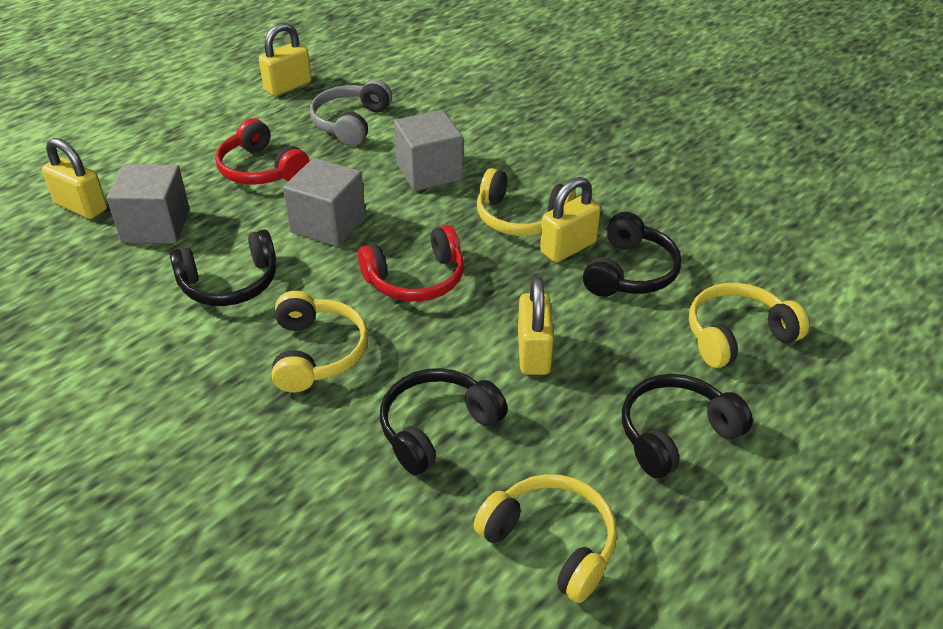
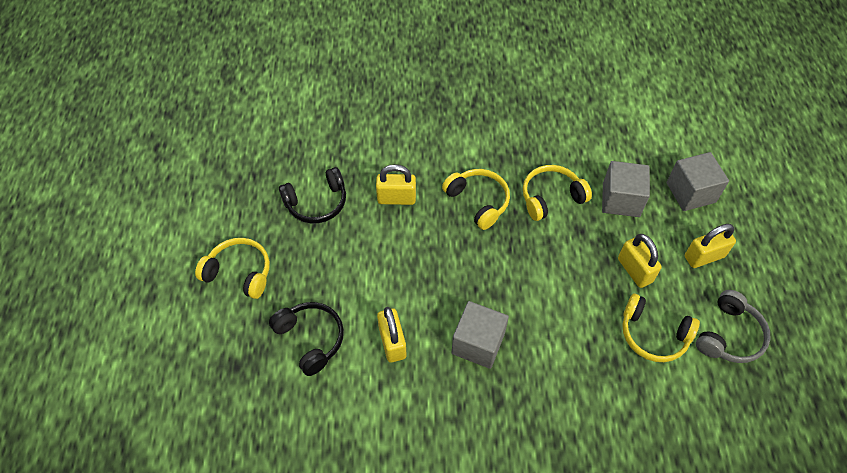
black headphones: 4 -> 2
red headphones: 2 -> 0

